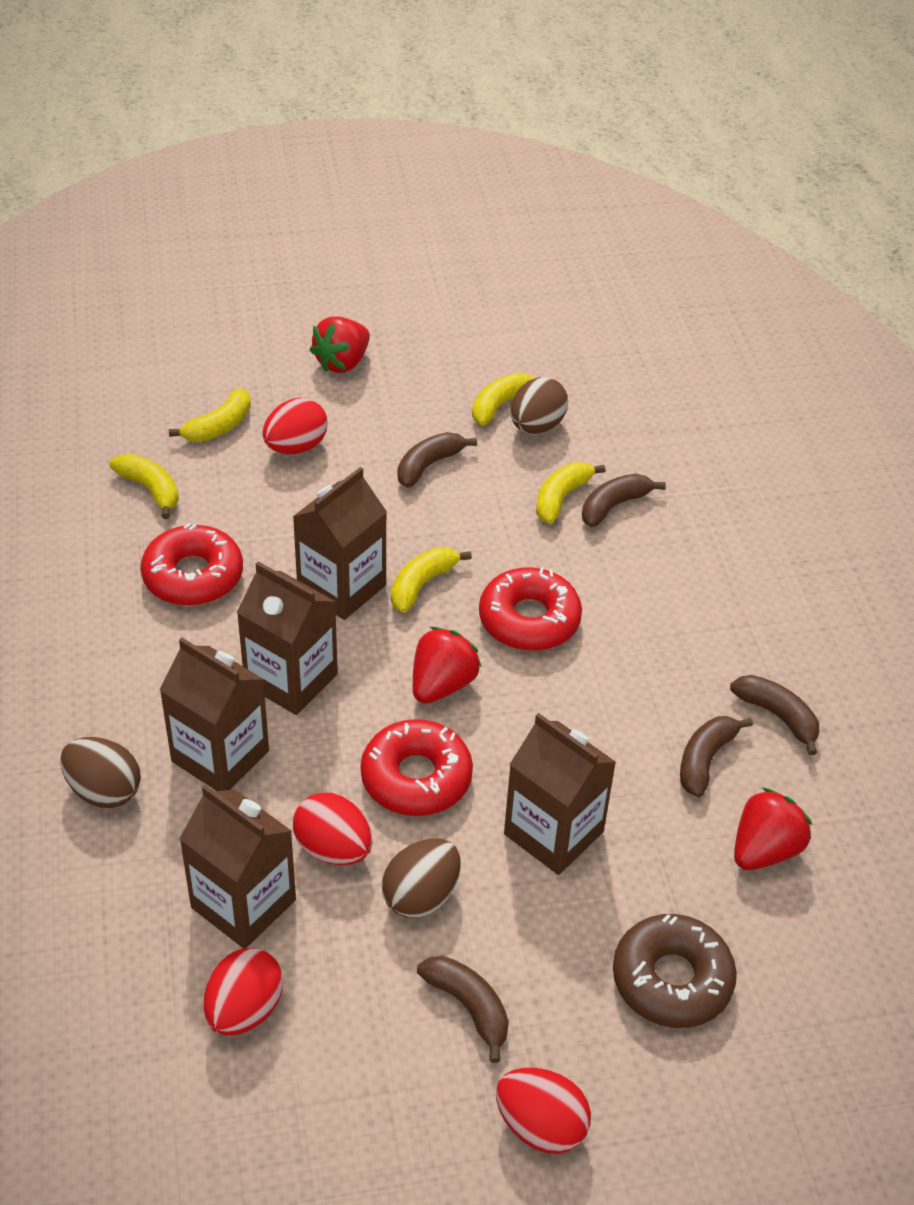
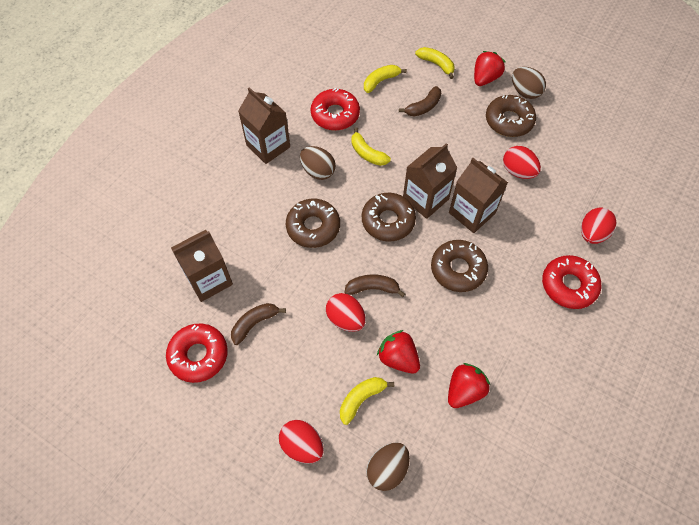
brown banana: 5 -> 3
brown carton: 5 -> 4
brown donut: 1 -> 4
yellow banana: 5 -> 4

